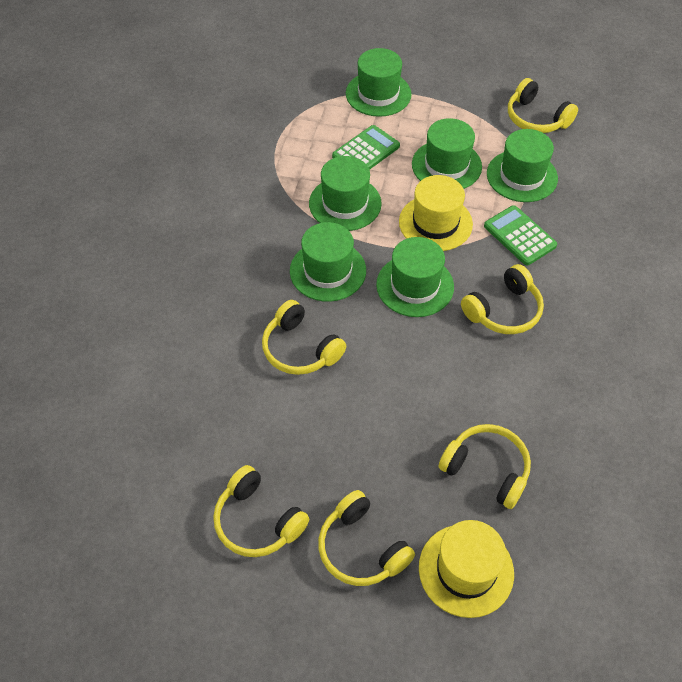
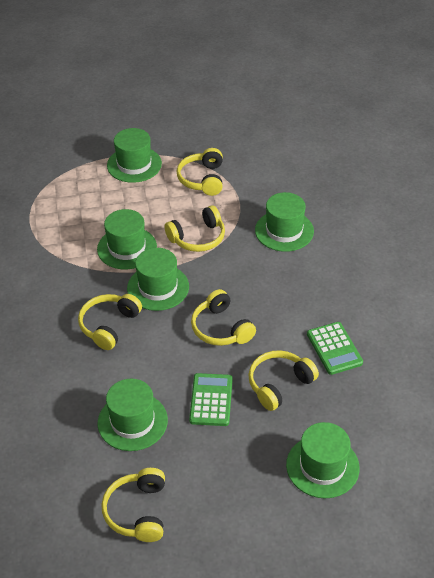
yellow hat: 2 -> 0

